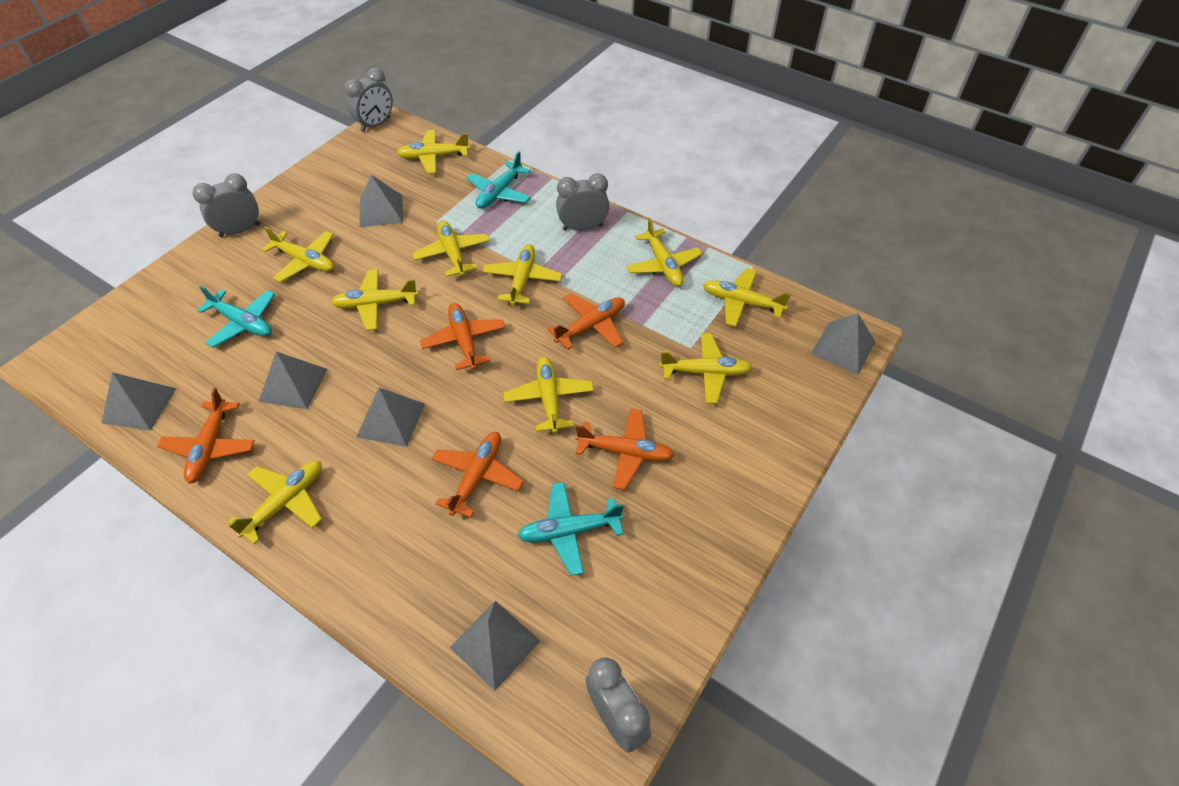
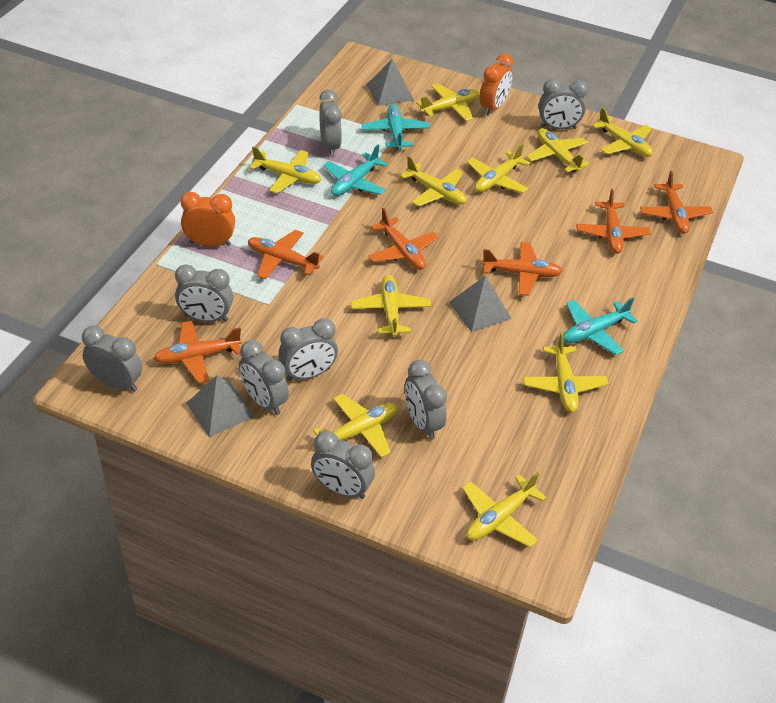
grey clock: 4 -> 8
grey pyramid: 6 -> 3
orange clock: 0 -> 2
orange plane: 5 -> 6

